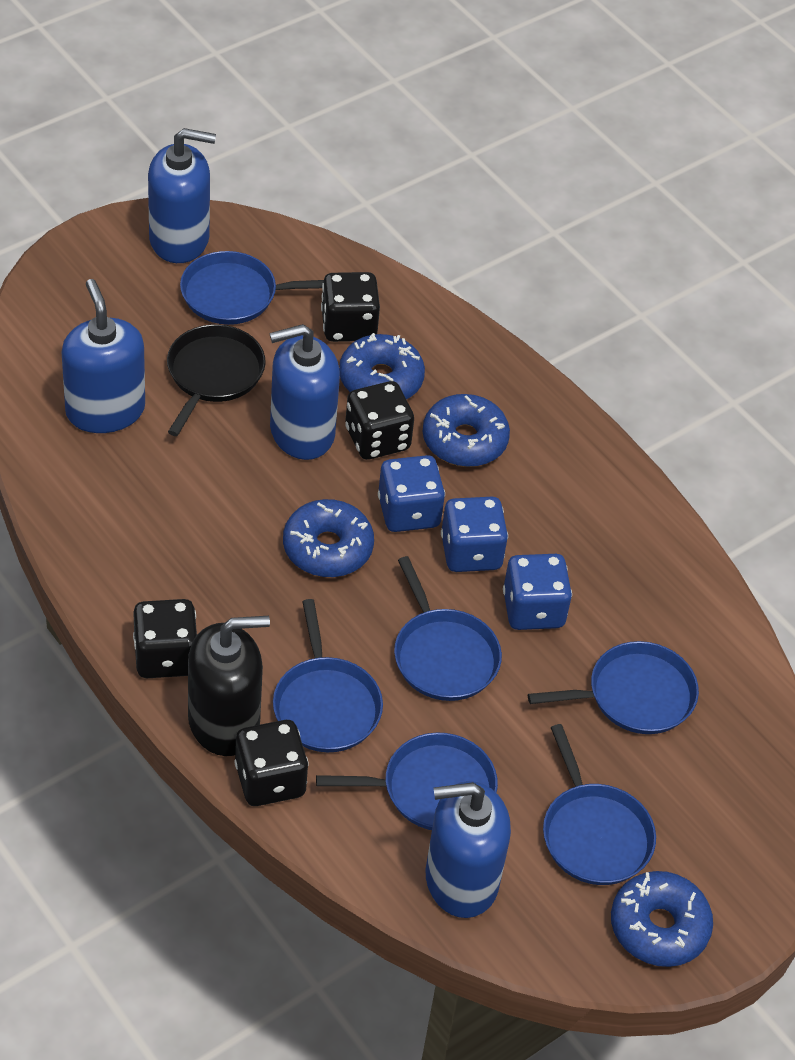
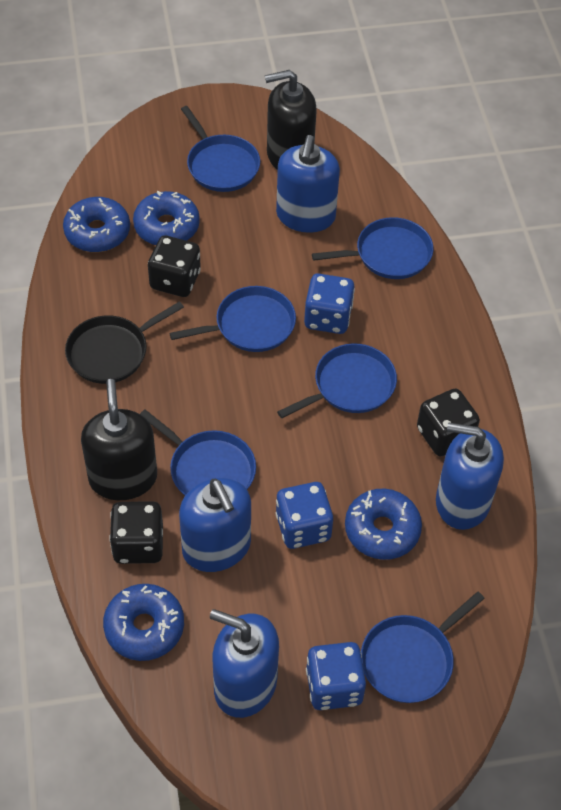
black dice: 4 -> 3
black soap dispenser: 1 -> 2

